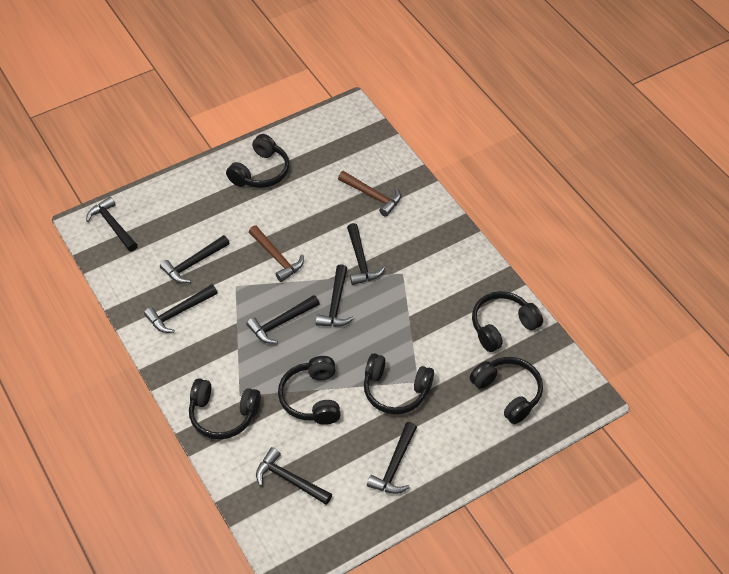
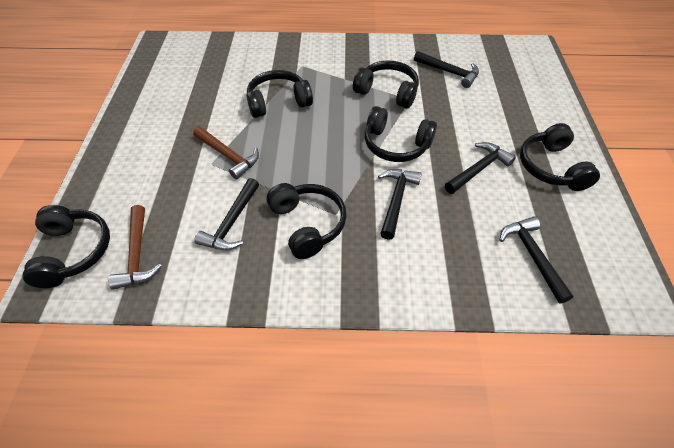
black hammer: 8 -> 5

